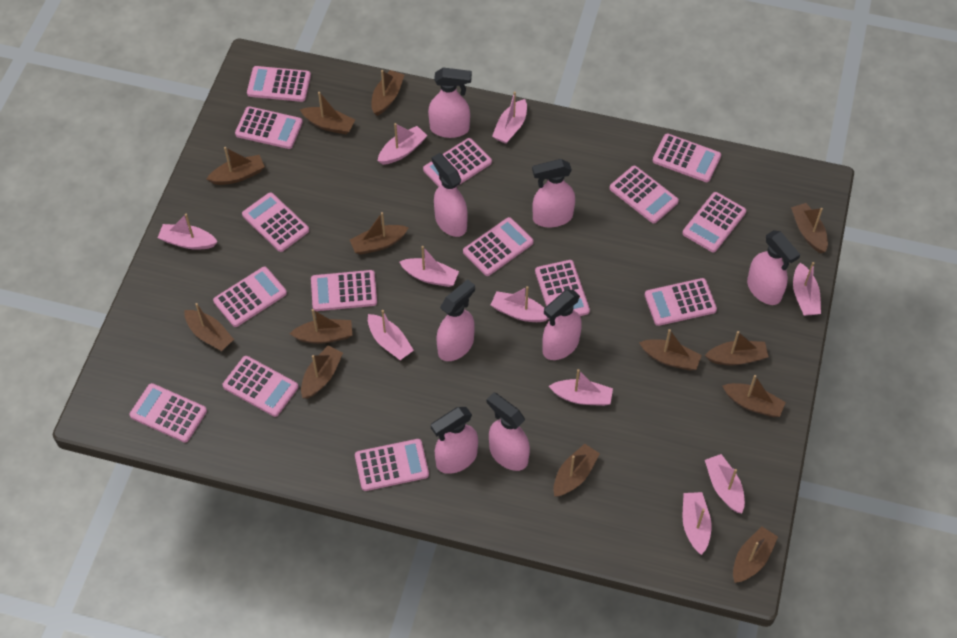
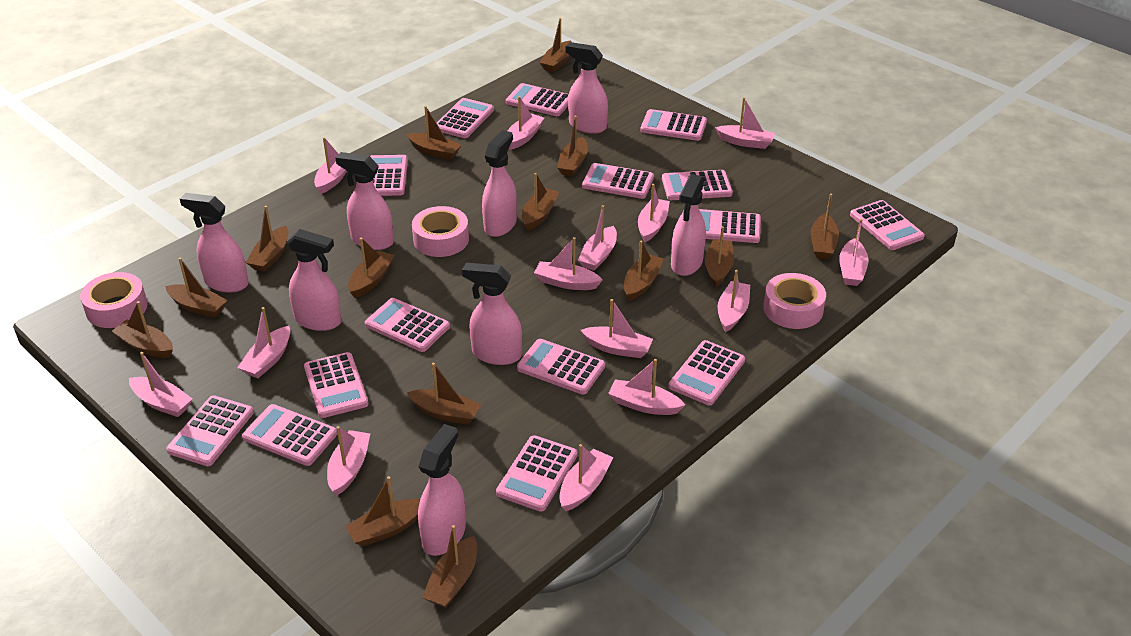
brown boat: 13 -> 14
pink boat: 10 -> 14
pink tape: 0 -> 3

